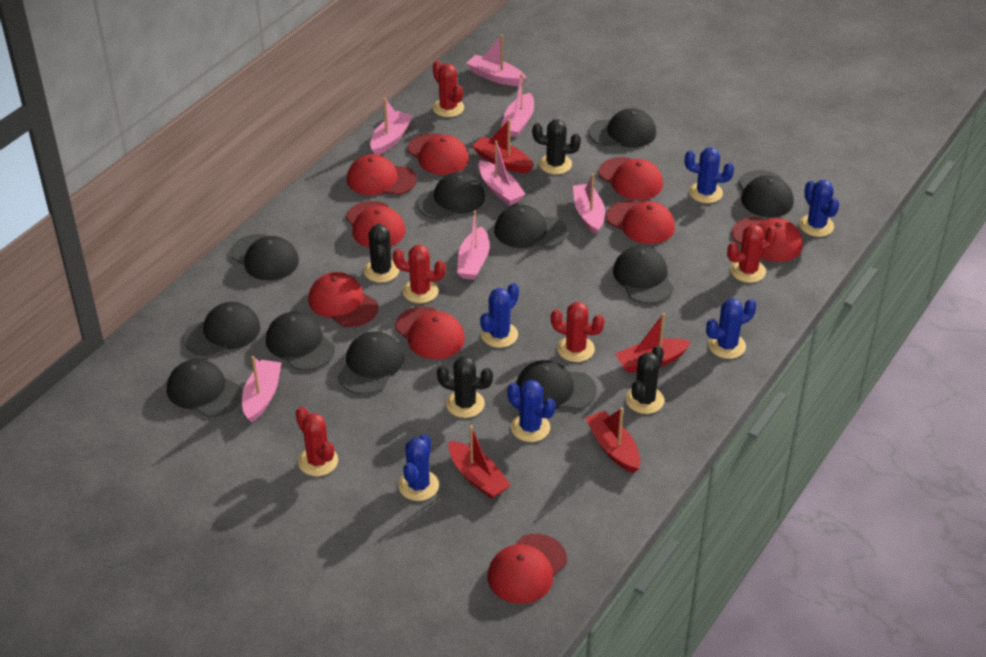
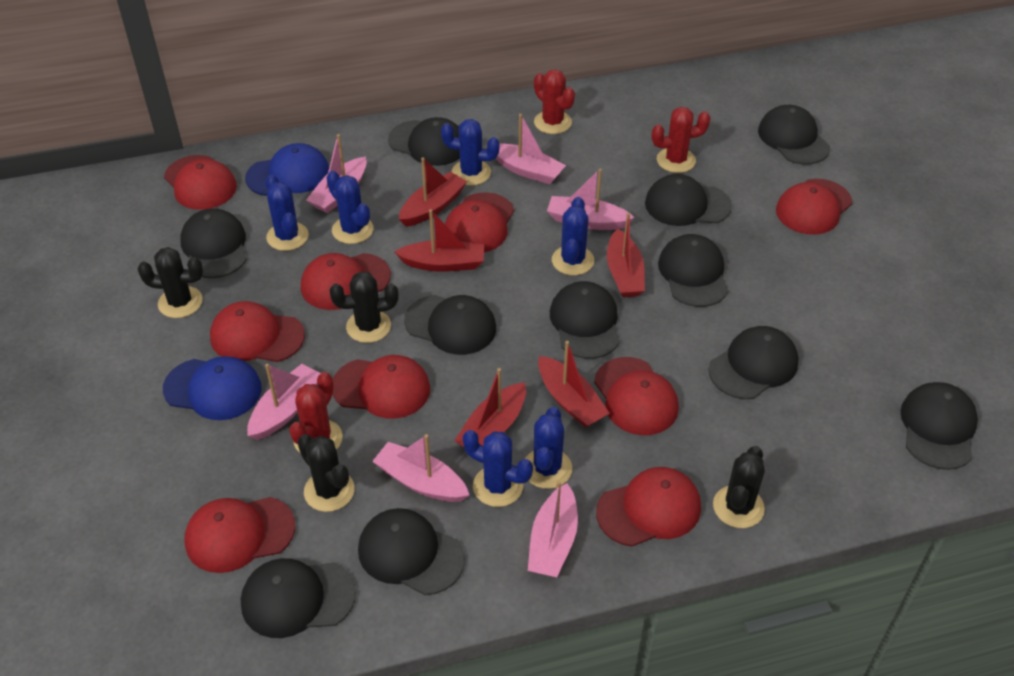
blue cap: 0 -> 2
pink boat: 7 -> 6
red boat: 4 -> 5
red cactus: 5 -> 3

